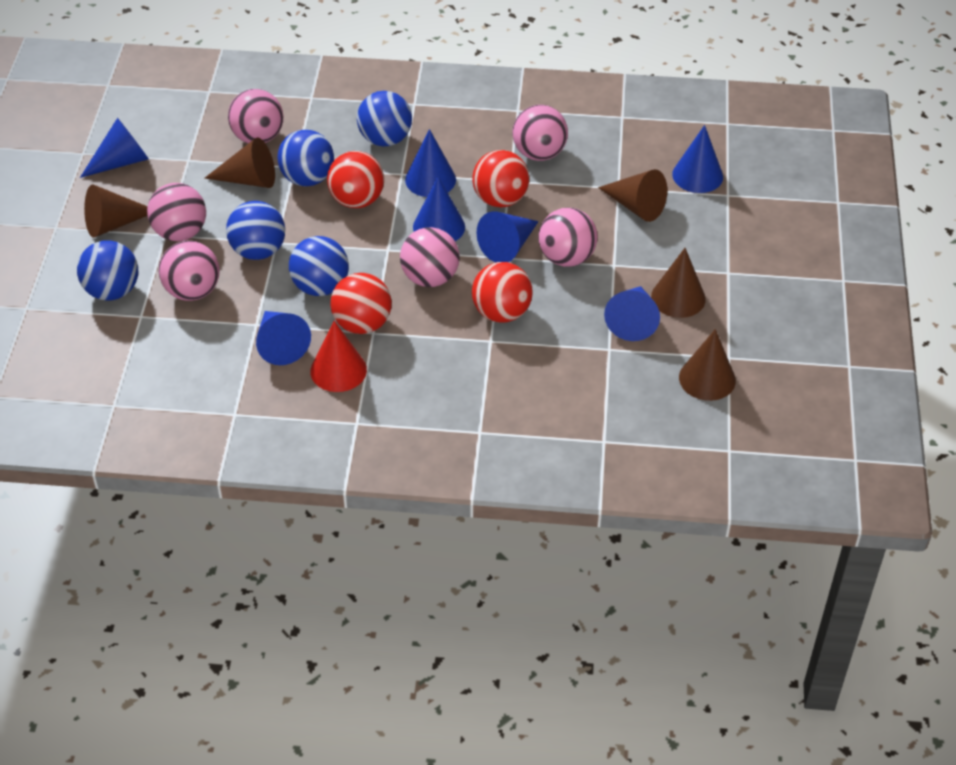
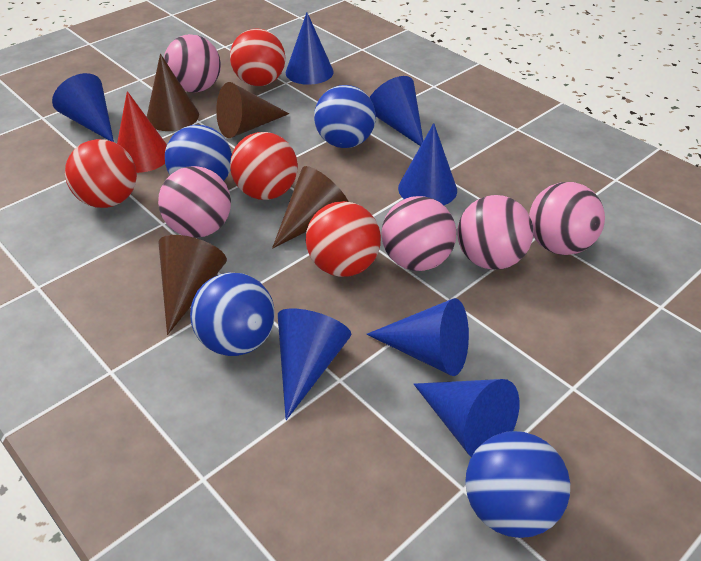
blue ball: 5 -> 4
brown cone: 5 -> 4
pink ball: 6 -> 5

